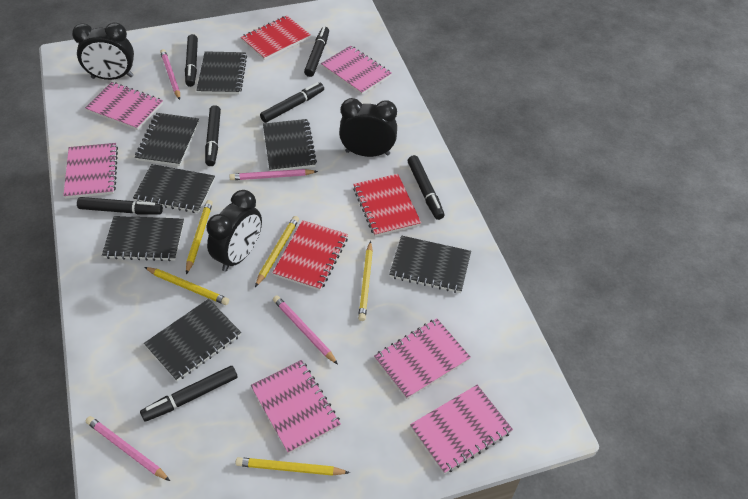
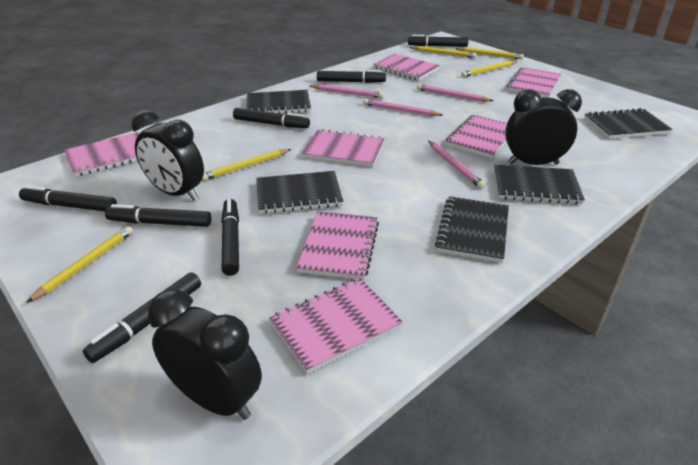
black notebook: 7 -> 5
pink notebook: 6 -> 7
red notebook: 3 -> 0

